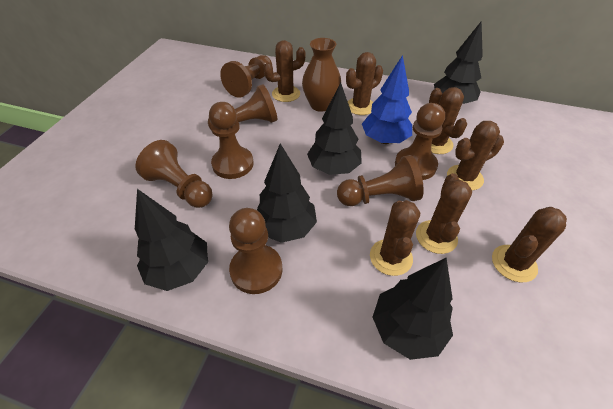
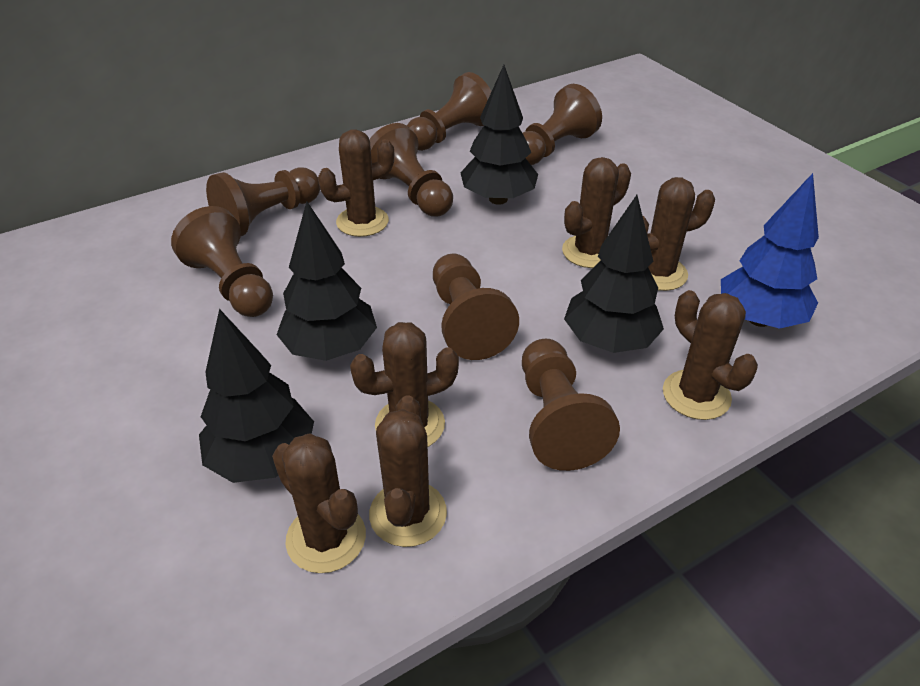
black tree: 5 -> 4
brown vase: 1 -> 0

